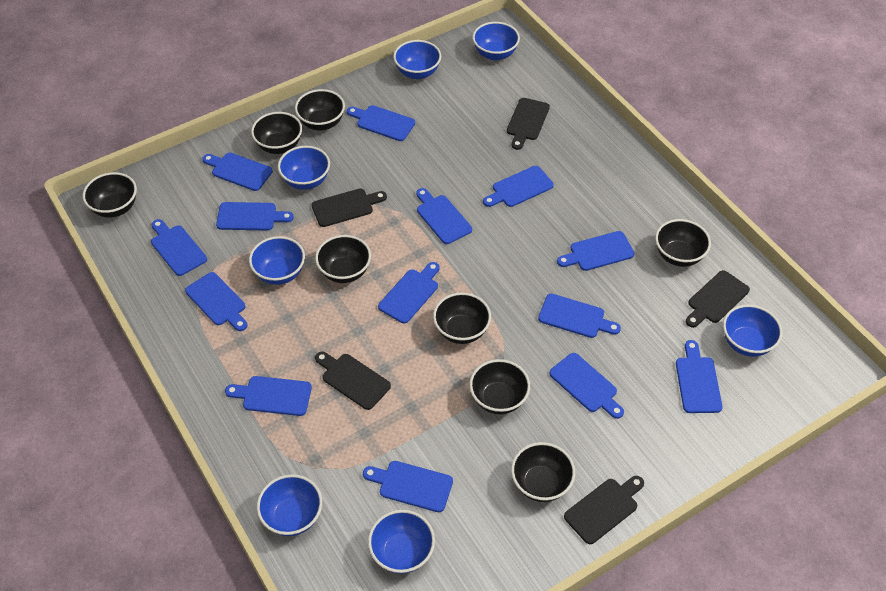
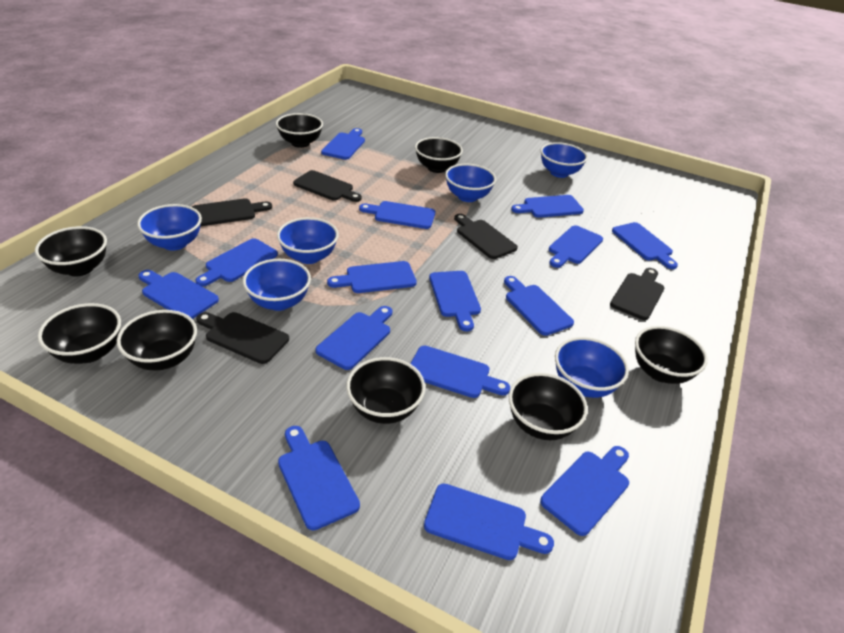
blue bowl: 7 -> 6
blue cutting board: 14 -> 15

